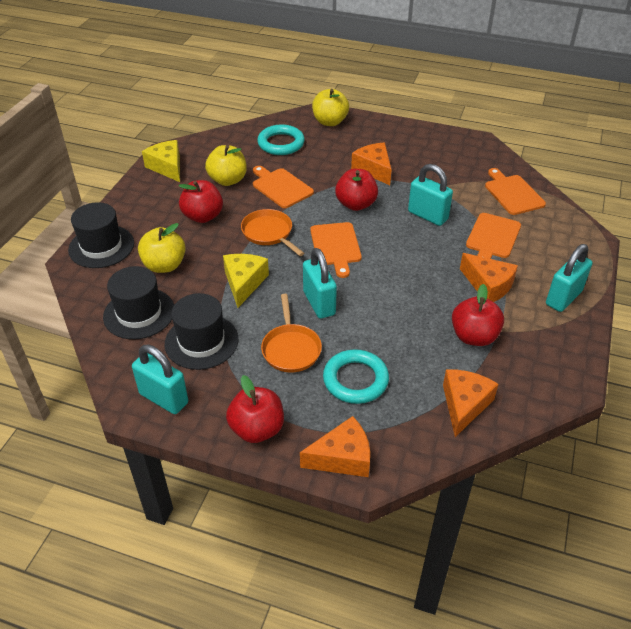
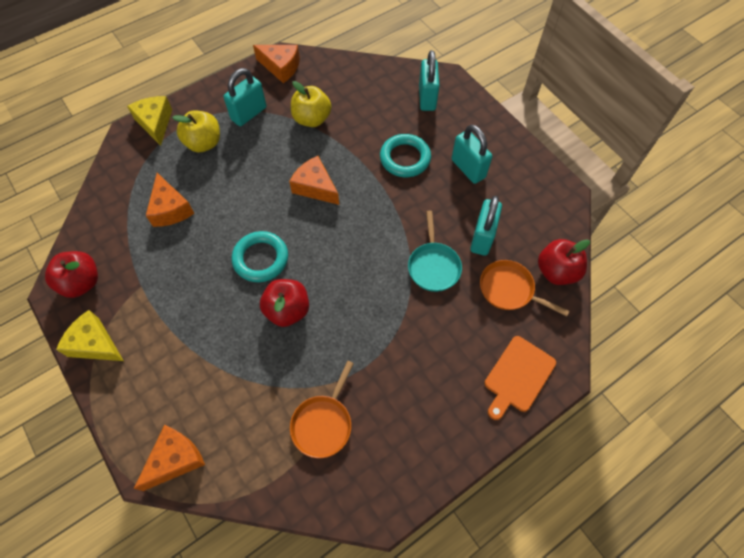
black hat: 3 -> 0
orange cutting board: 4 -> 1
red apple: 4 -> 3
turquoise pan: 0 -> 1
yellow apple: 3 -> 2

